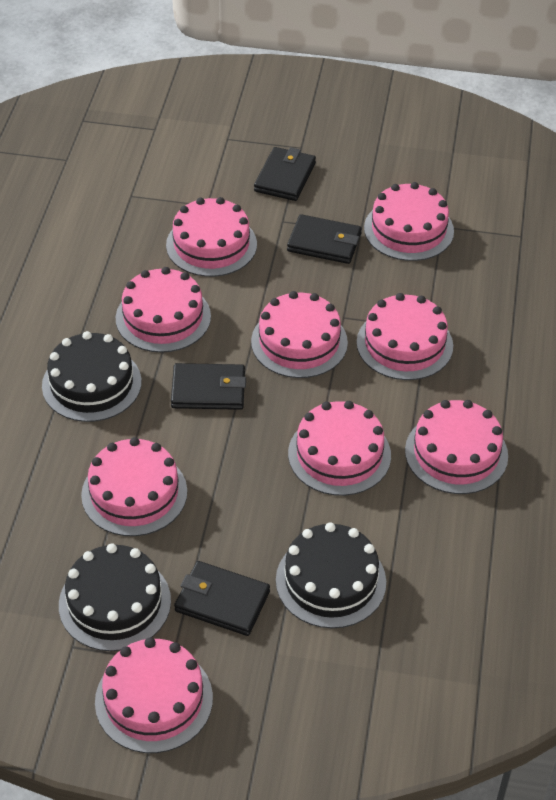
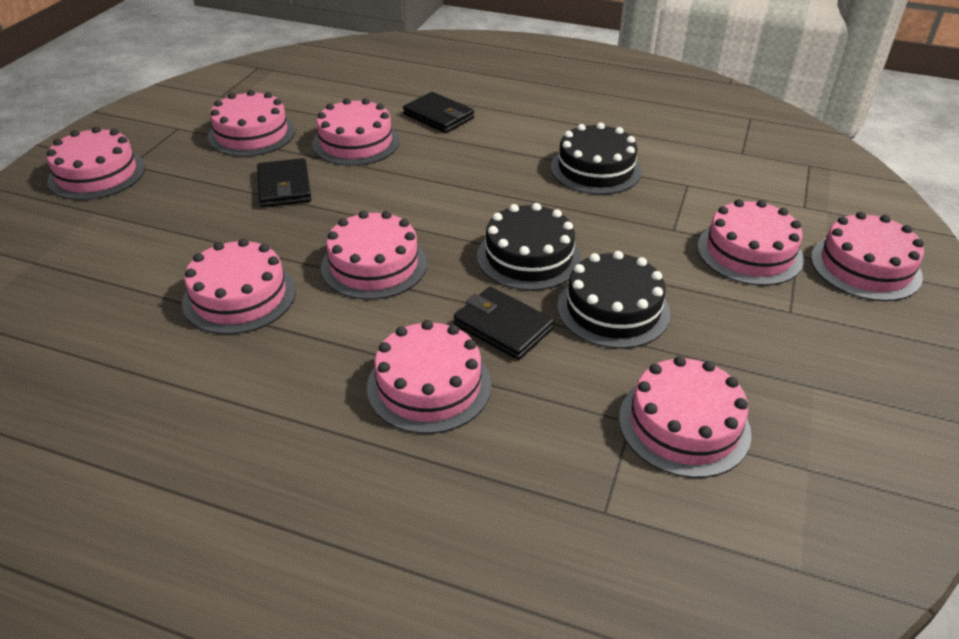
black wallet: 4 -> 3

